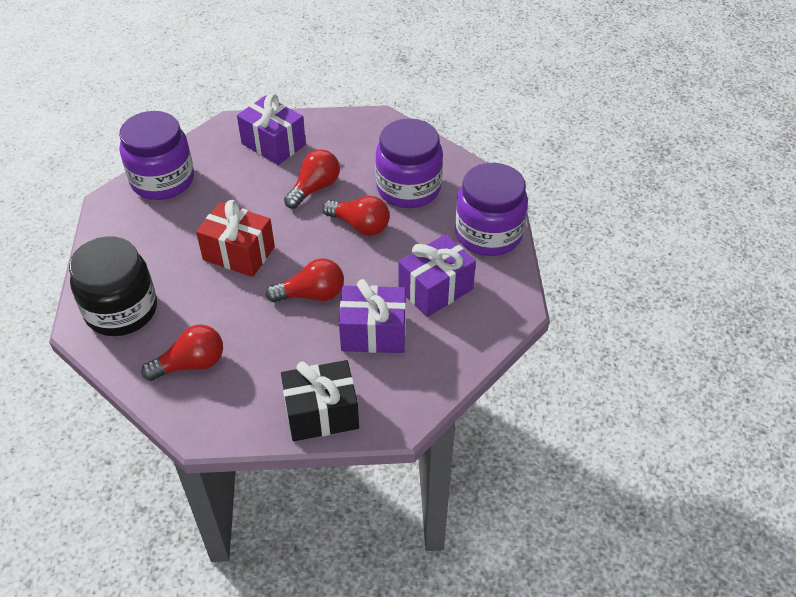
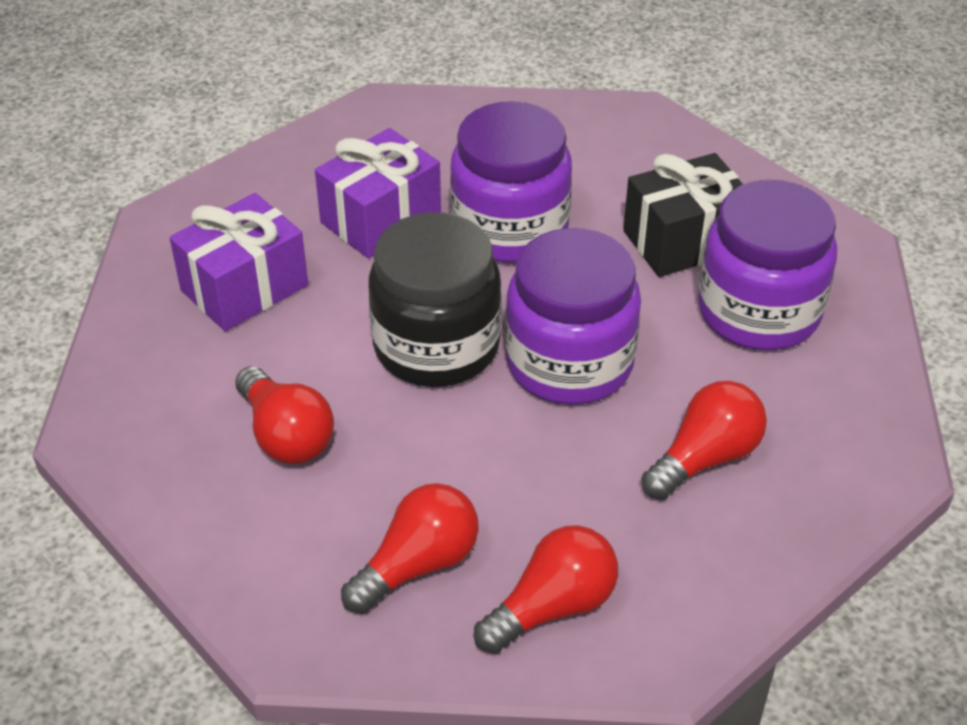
purple gift: 3 -> 2
red gift: 1 -> 0

